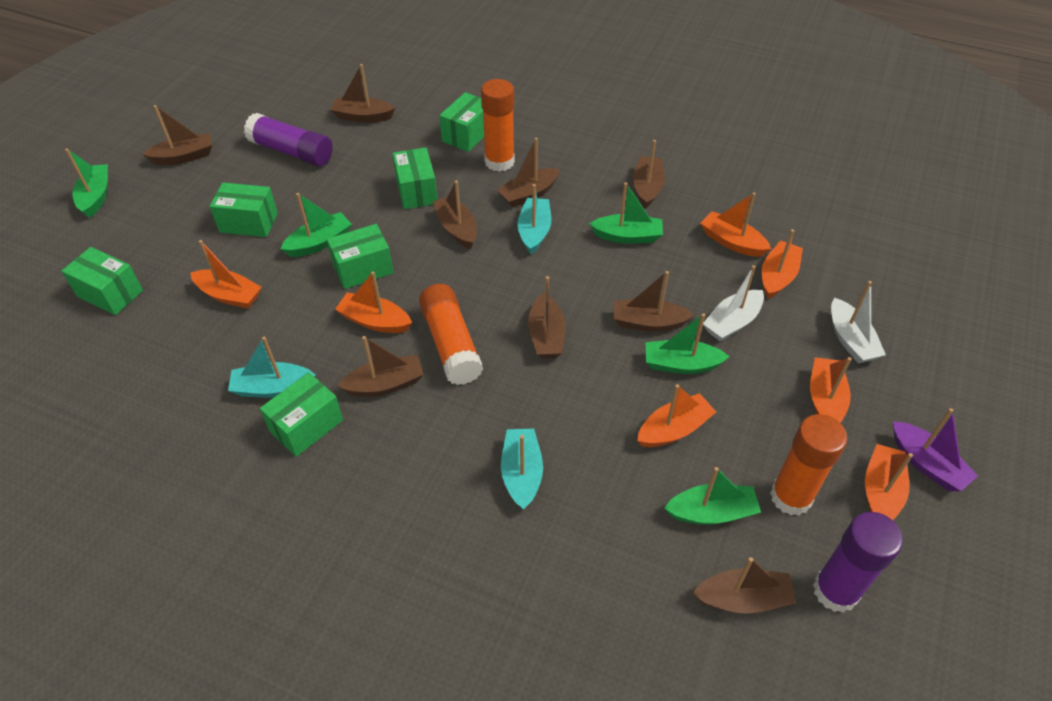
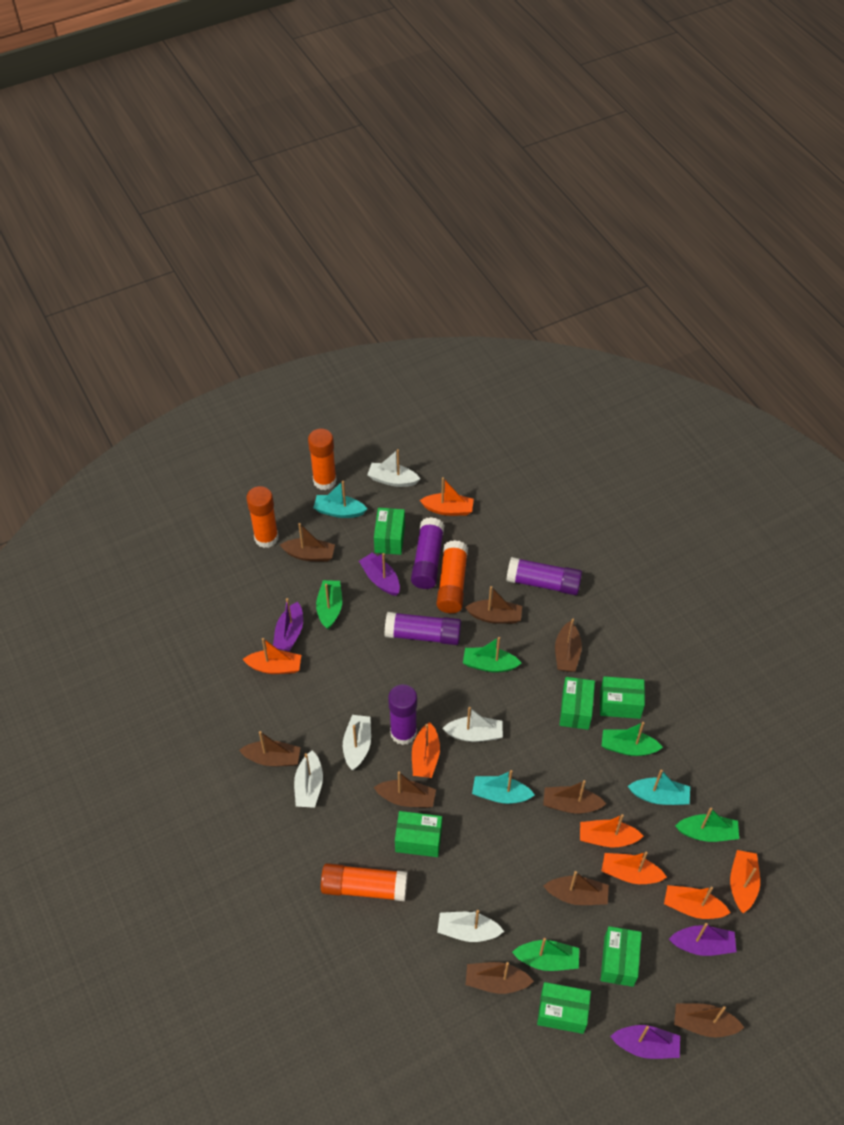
orange glue stick: 3 -> 4
purple boat: 1 -> 4
purple glue stick: 2 -> 4
white boat: 2 -> 5

